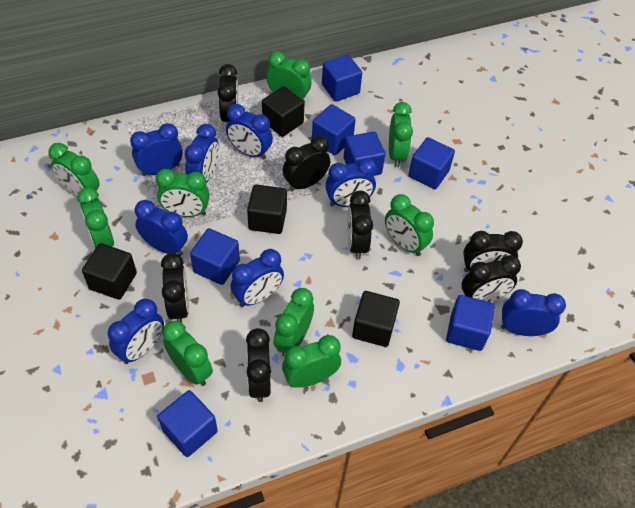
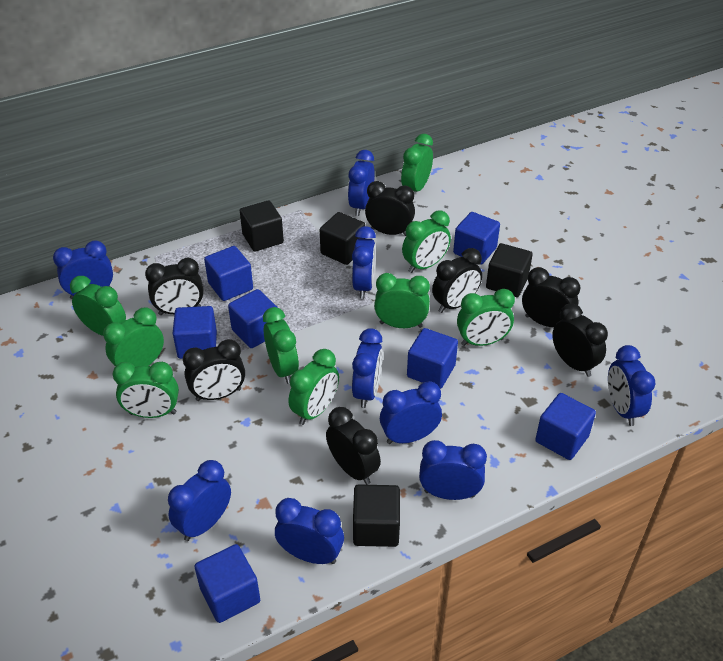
blue clock: 8 -> 9

